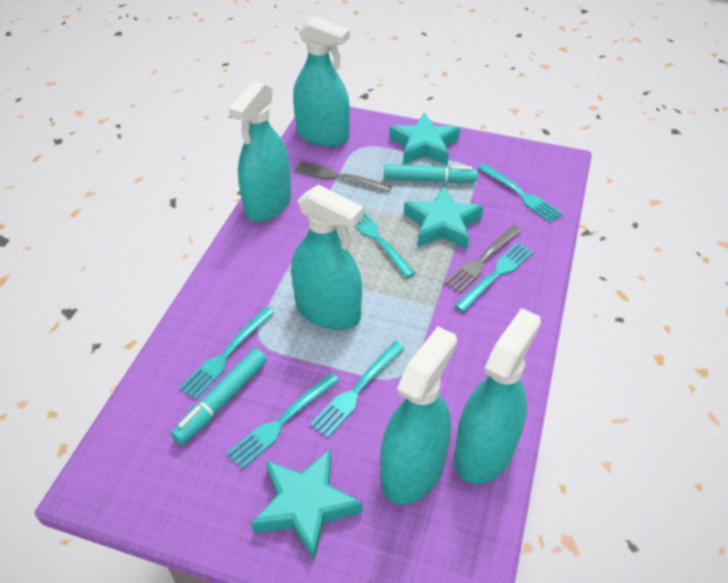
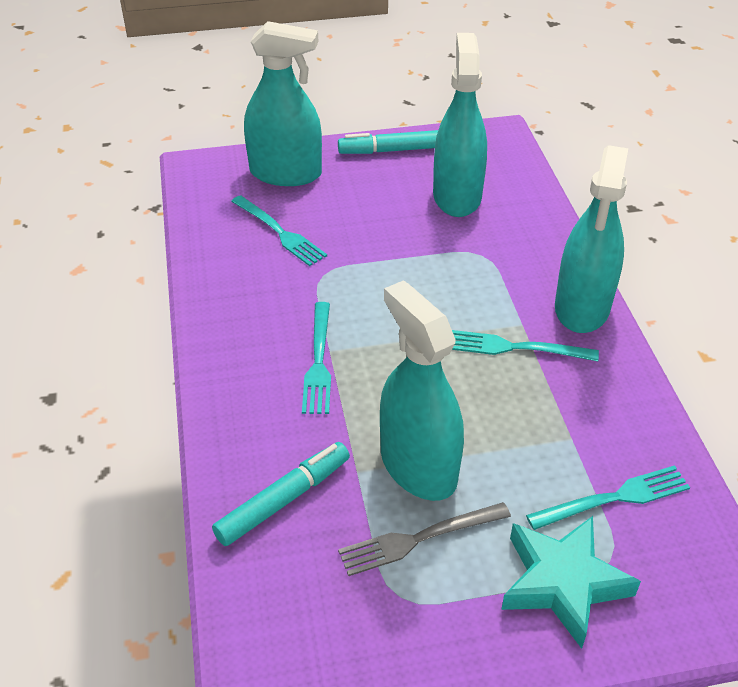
grey fork: 2 -> 1
turquoise fork: 6 -> 4
turquoise spray bottle: 5 -> 4
turquoise star: 3 -> 1

